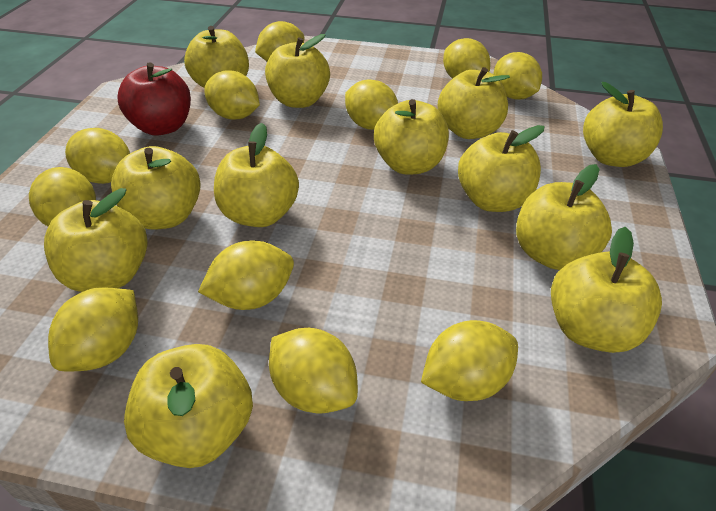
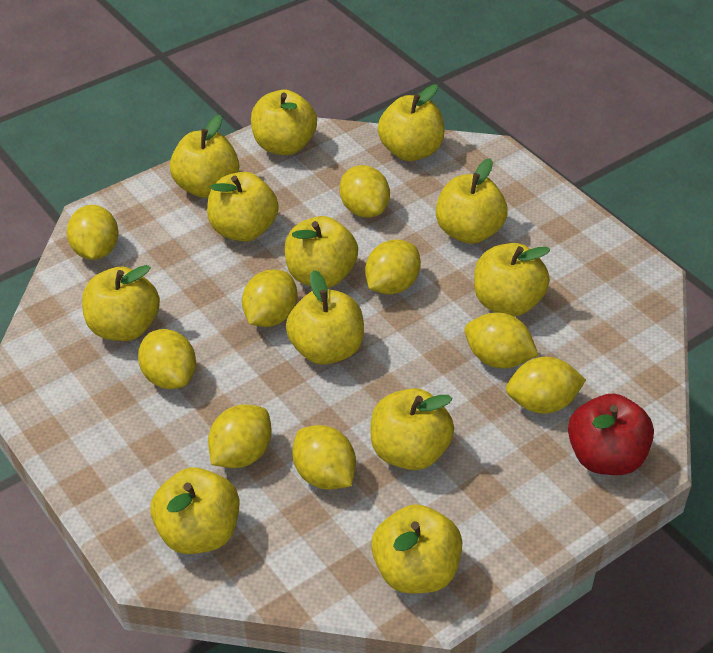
yellow lemon: 11 -> 9

